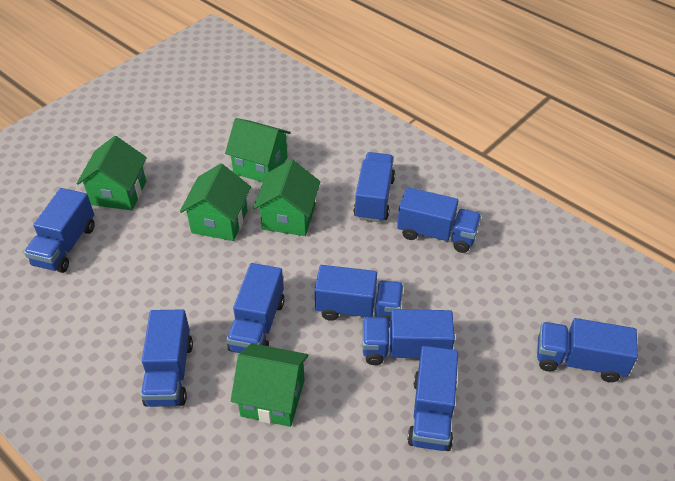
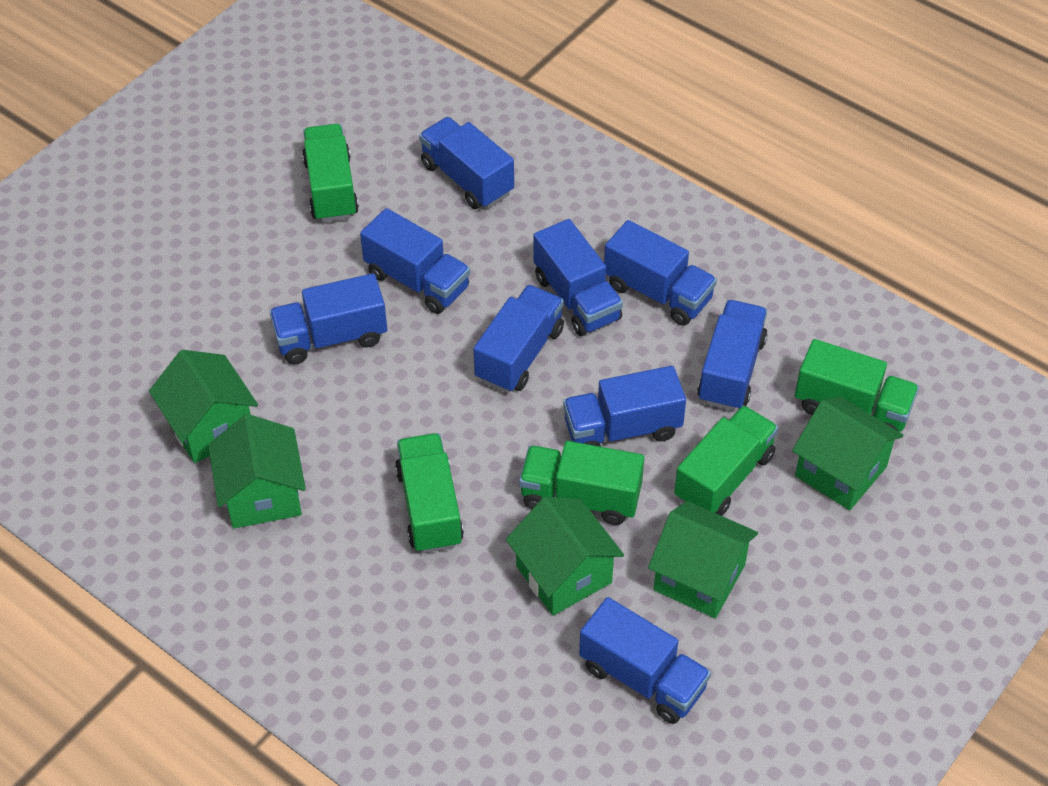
green truck: 0 -> 5

